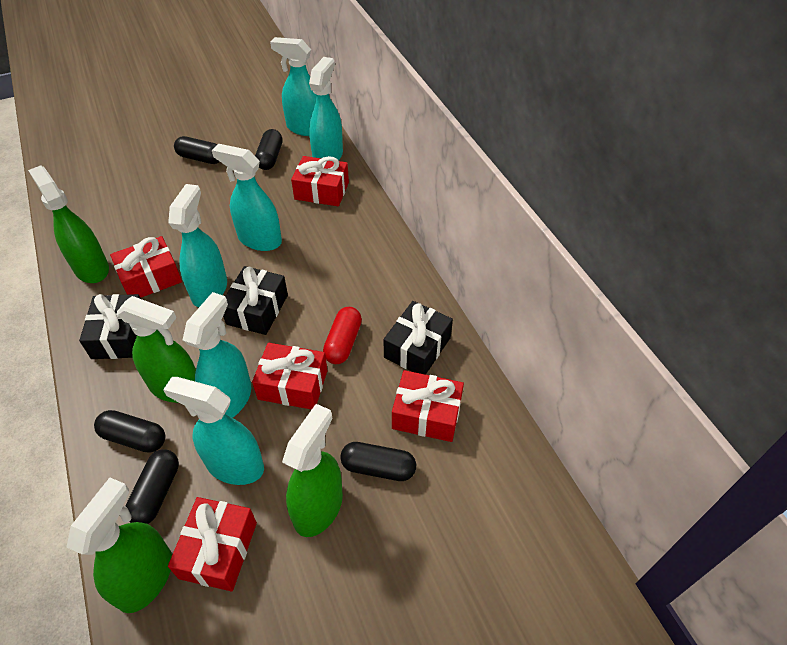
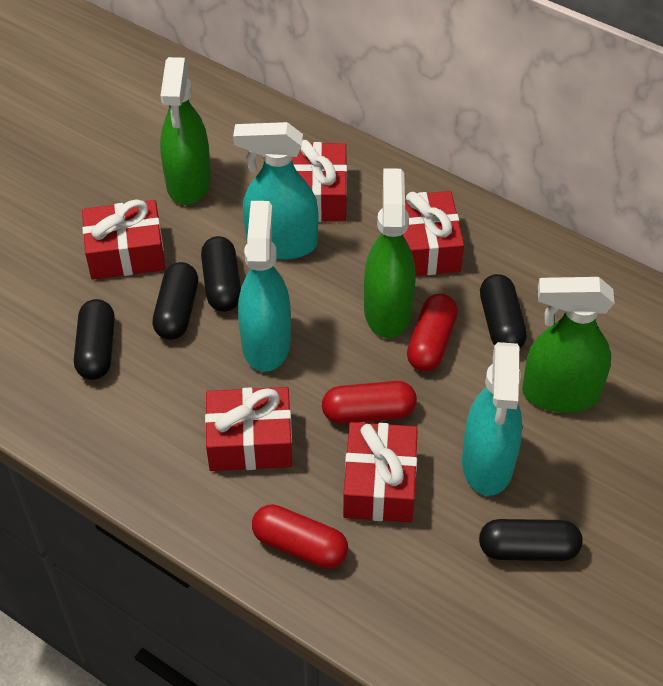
black gift: 3 -> 0
green spray bottle: 4 -> 3
red capsule: 1 -> 3
turquoise spray bottle: 6 -> 3

